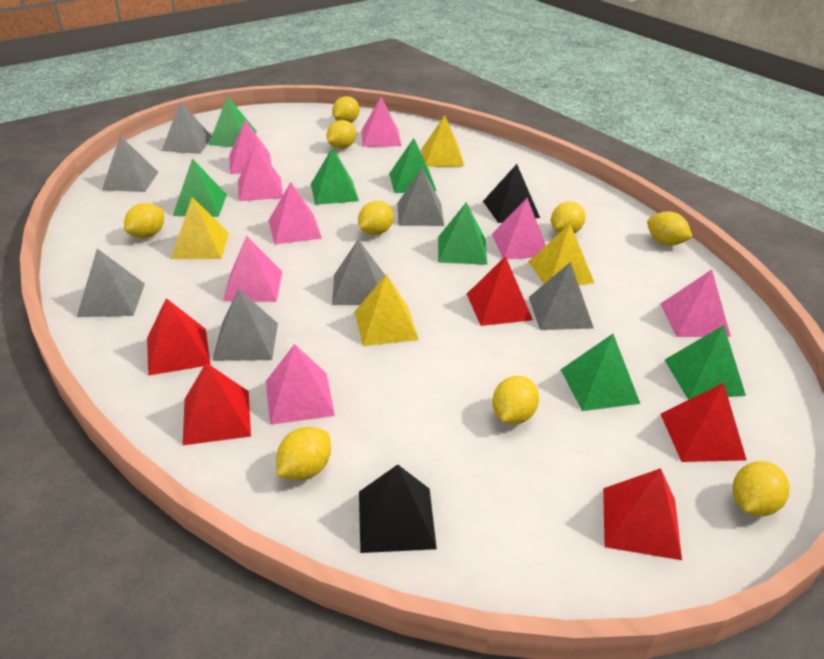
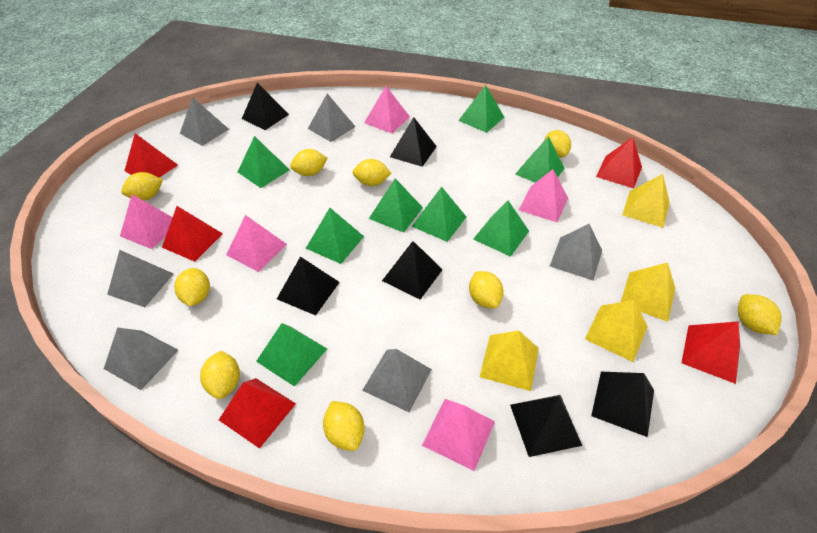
black pyramid: 2 -> 6
green pyramid: 7 -> 8
grey pyramid: 7 -> 6
pink pyramid: 8 -> 5

